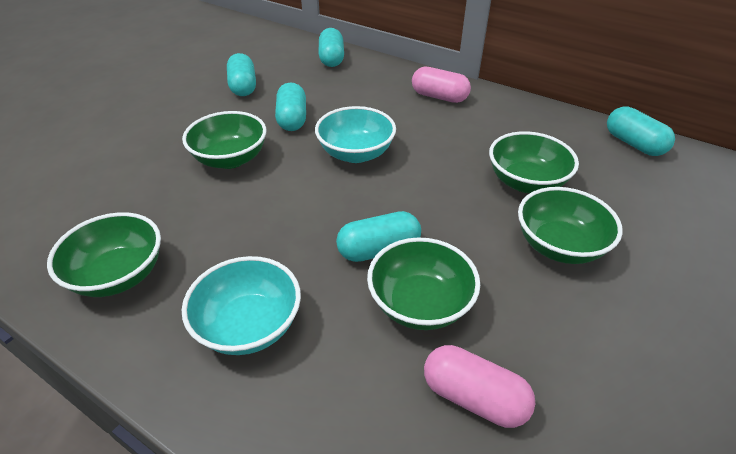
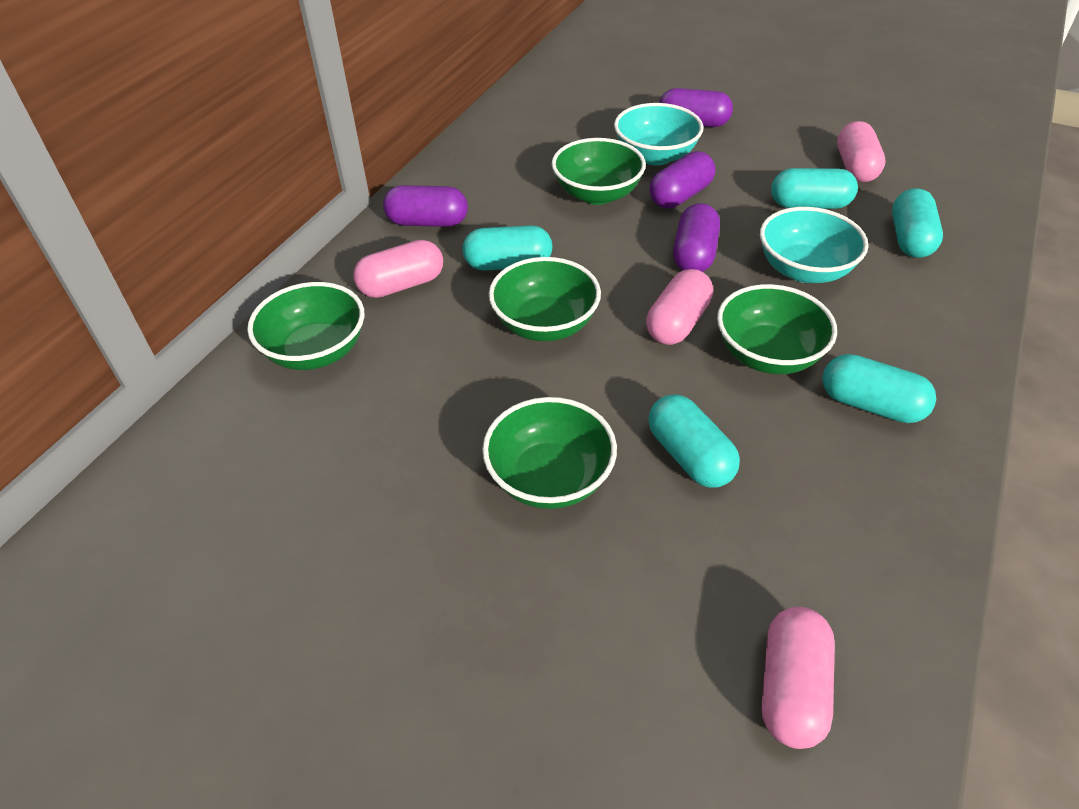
pink capsule: 2 -> 4
purple capsule: 0 -> 4

